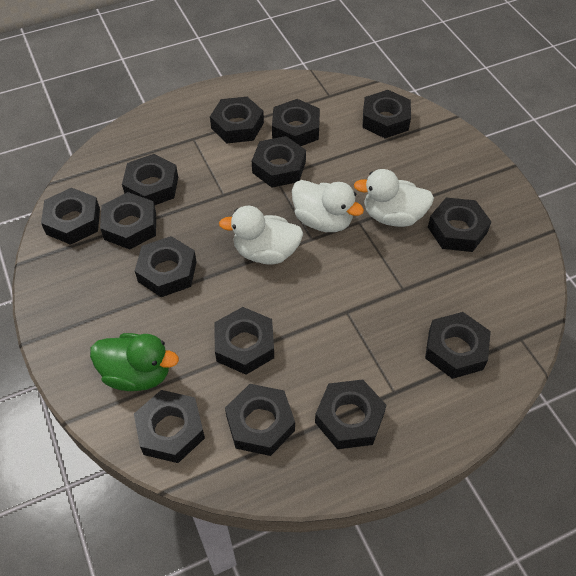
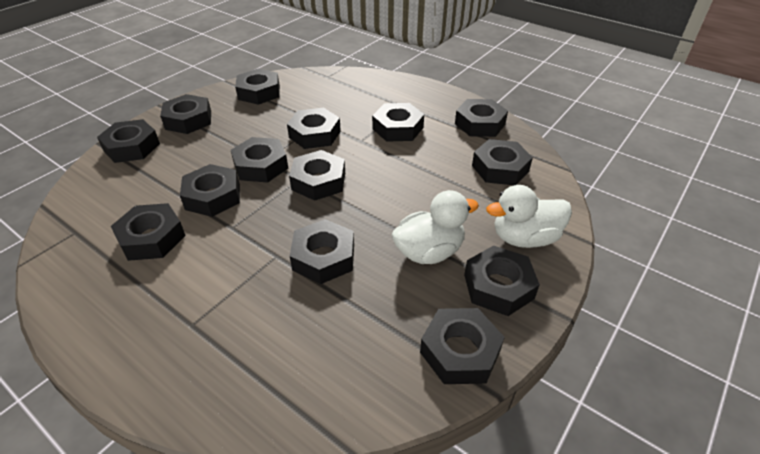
green duck: 1 -> 0
white duck: 3 -> 2

